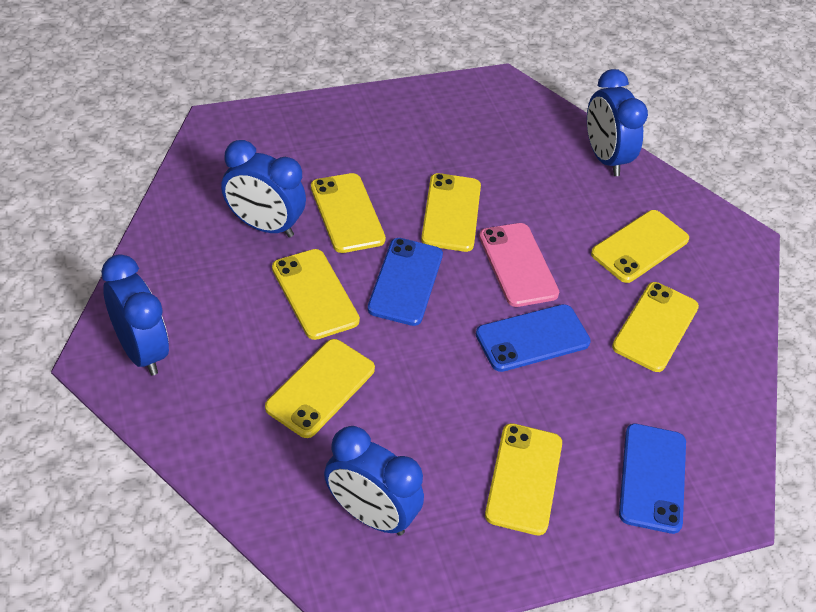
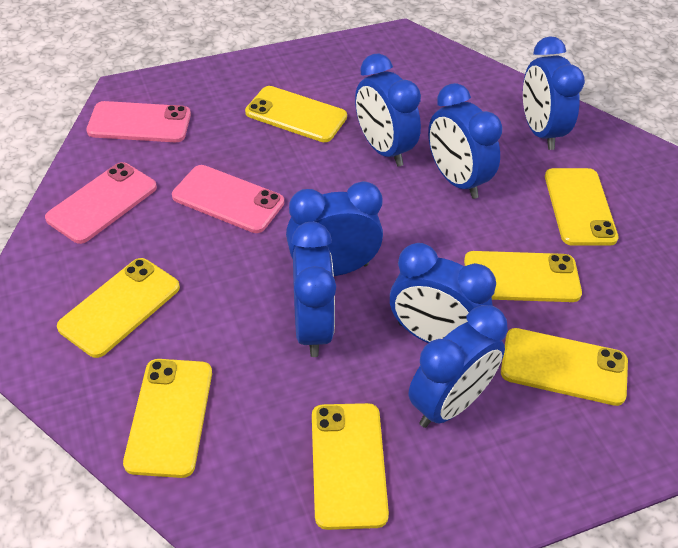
blue clock: 4 -> 7
blue phone: 3 -> 0
pink phone: 1 -> 3

